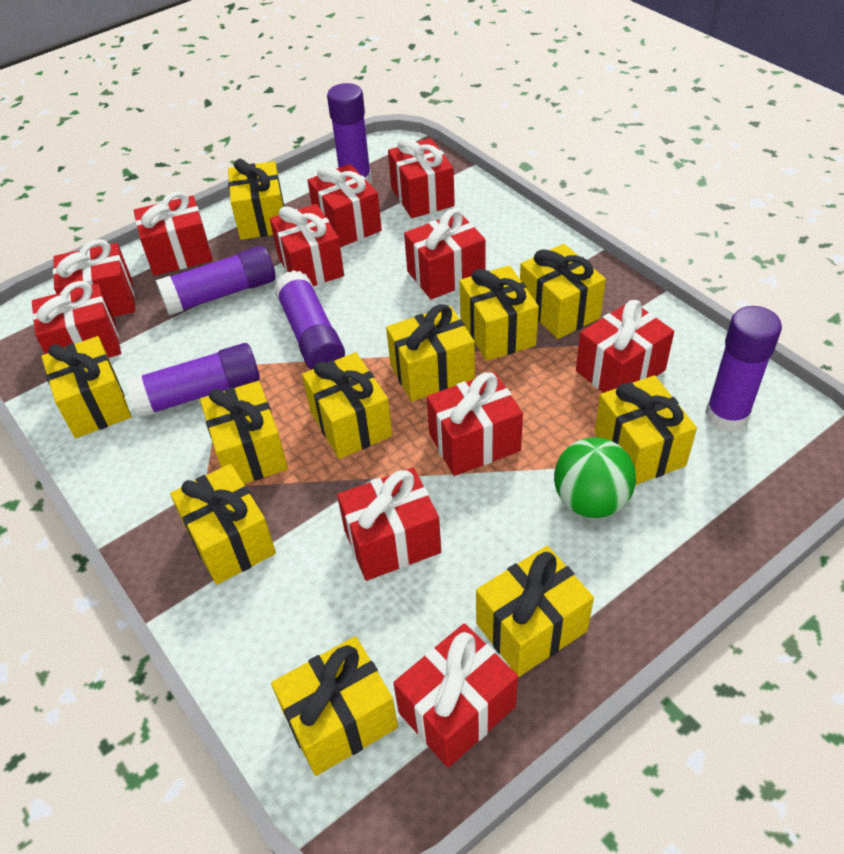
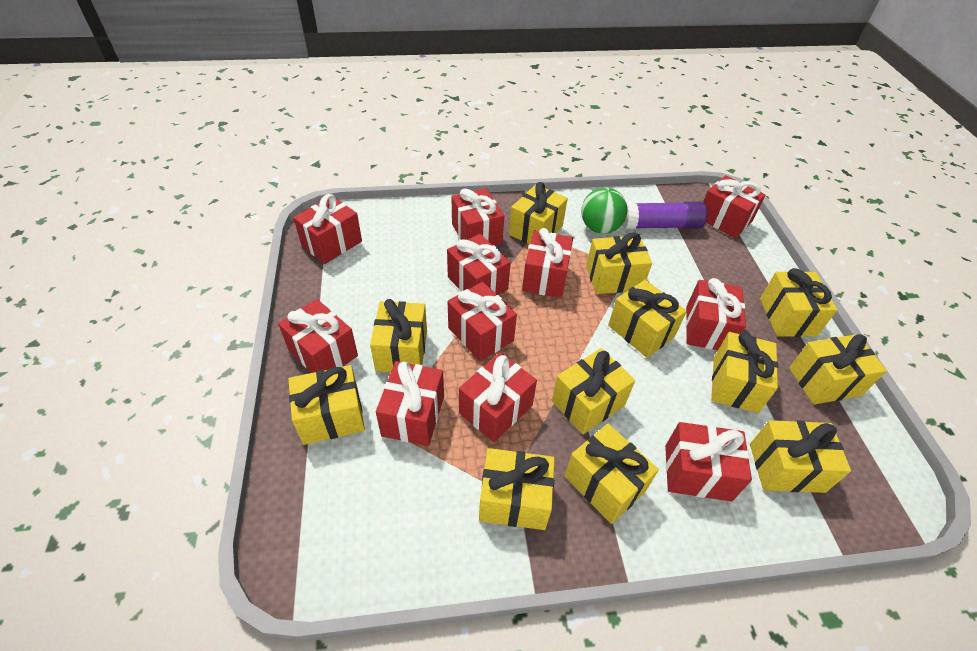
purple glue stick: 5 -> 1
yellow gift: 11 -> 12

